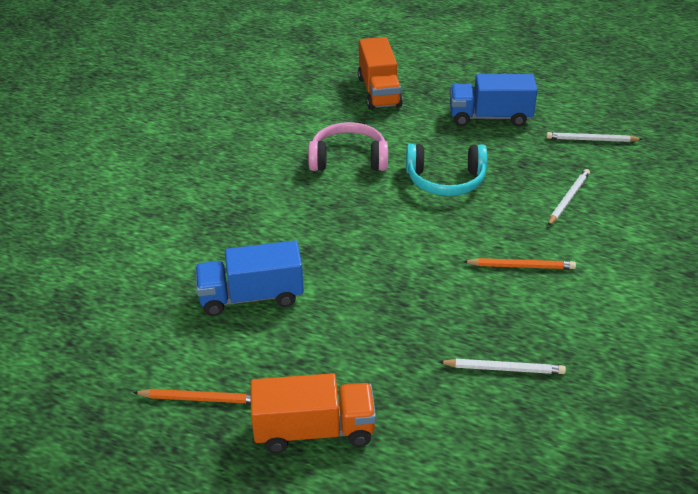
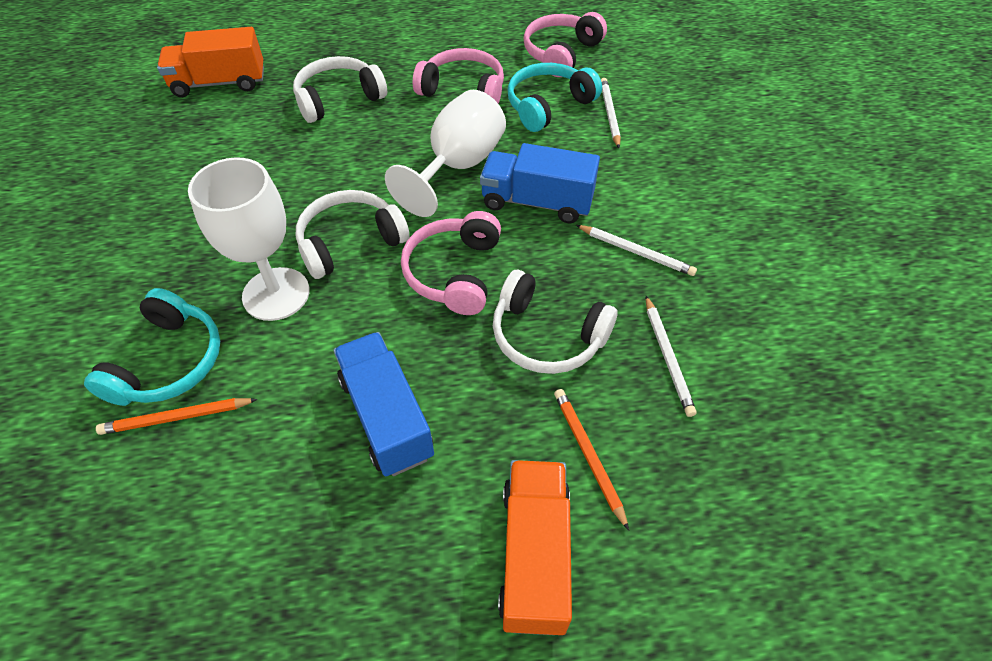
pink headphones: 1 -> 3
turquoise headphones: 1 -> 2
white goblet: 0 -> 2
white headphones: 0 -> 3

